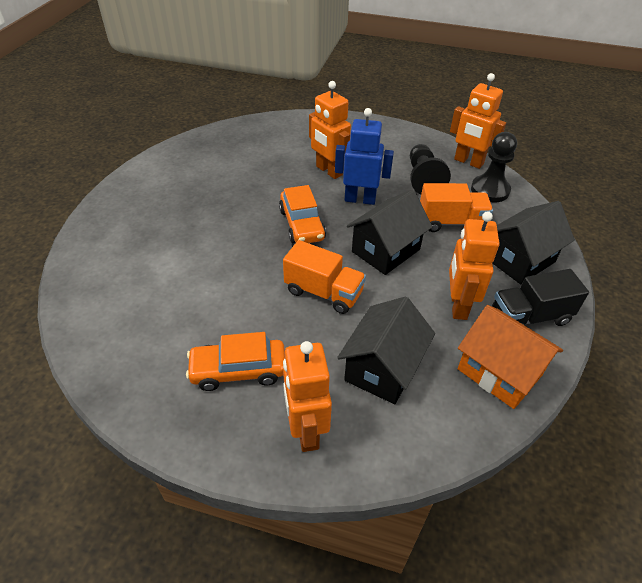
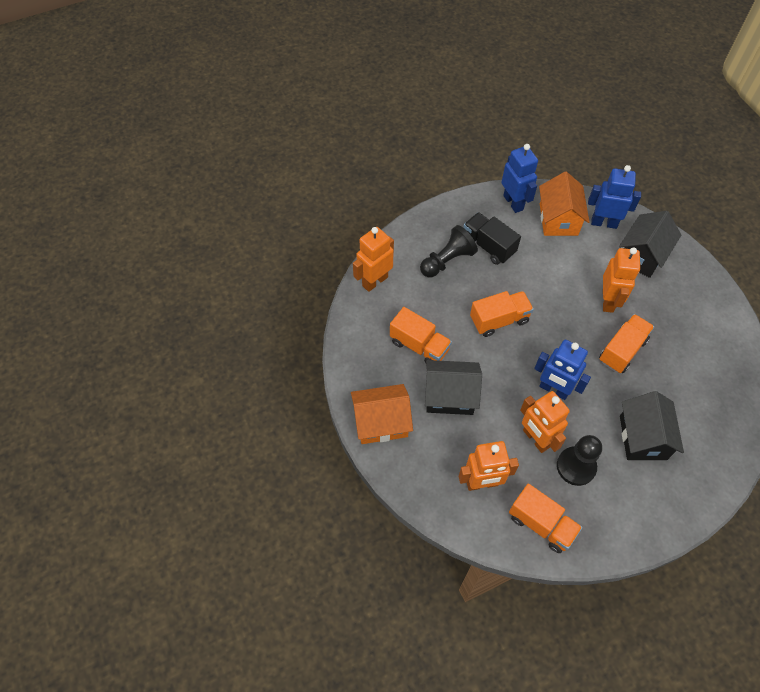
blue robot: 1 -> 3
orange car: 2 -> 0
orange house: 1 -> 2
orange truck: 2 -> 4

